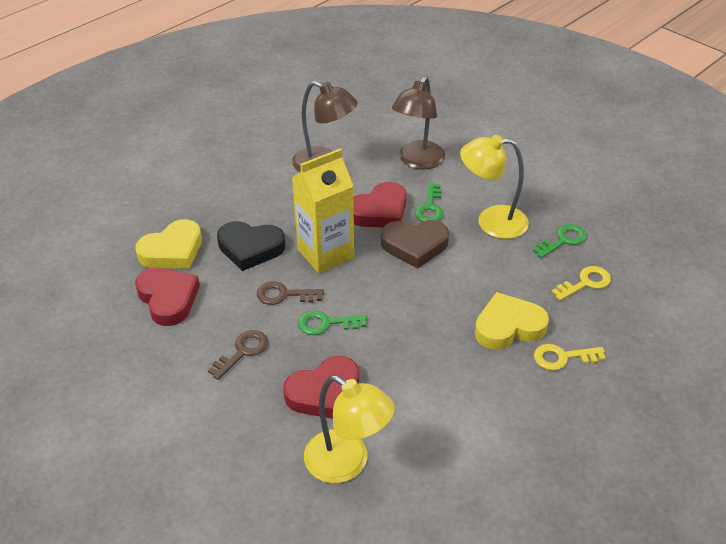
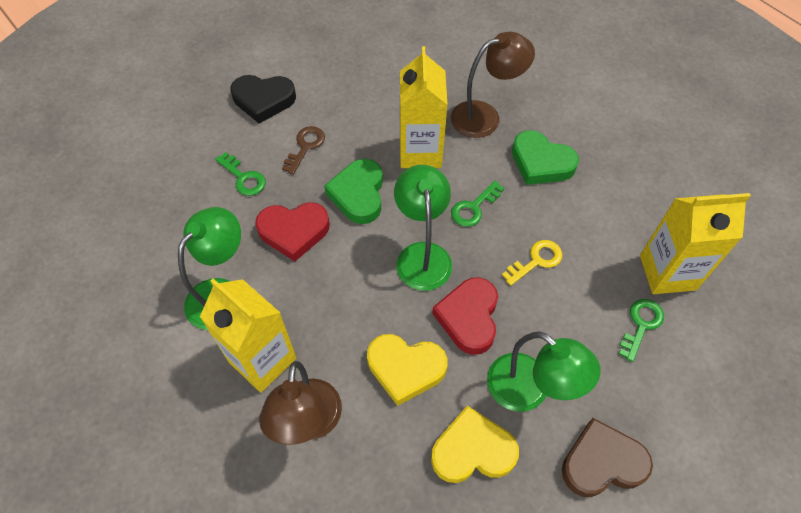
brown key: 2 -> 1
green heart: 0 -> 2
green lamp: 0 -> 3
red heart: 3 -> 2
yellow carton: 1 -> 3
yellow key: 2 -> 1
yellow lamp: 2 -> 0

